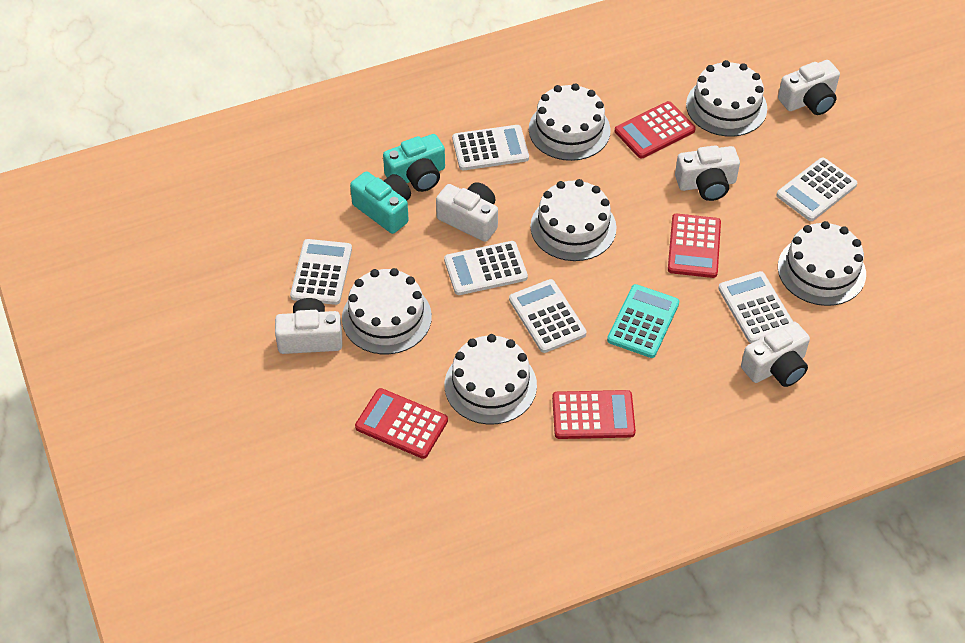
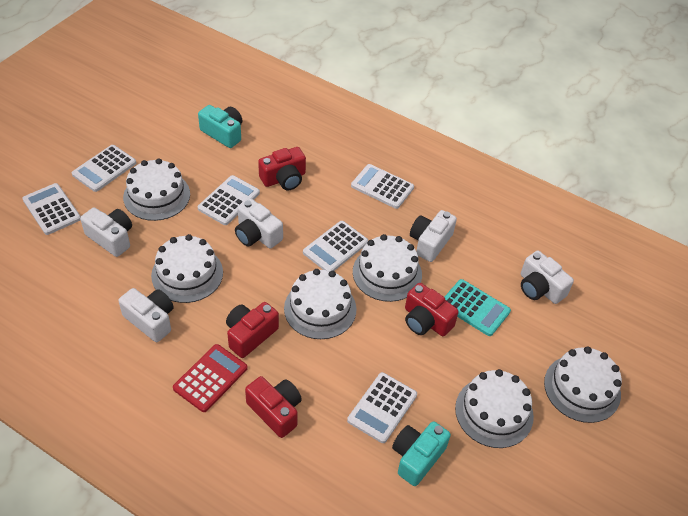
red calculator: 4 -> 1
red camera: 0 -> 4

